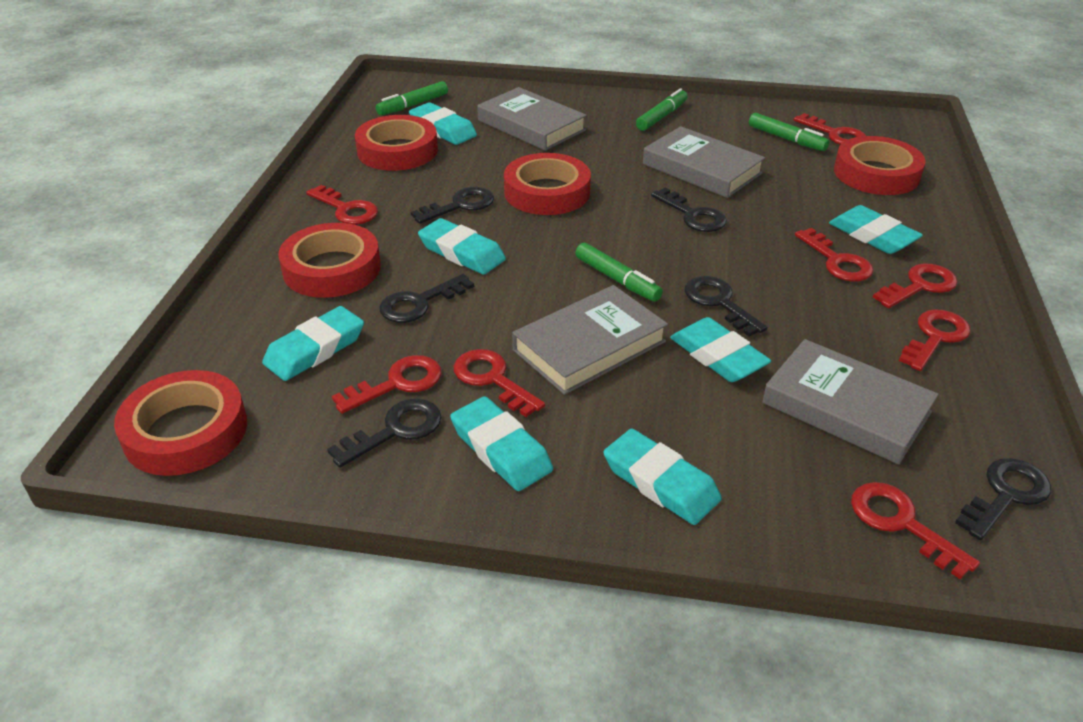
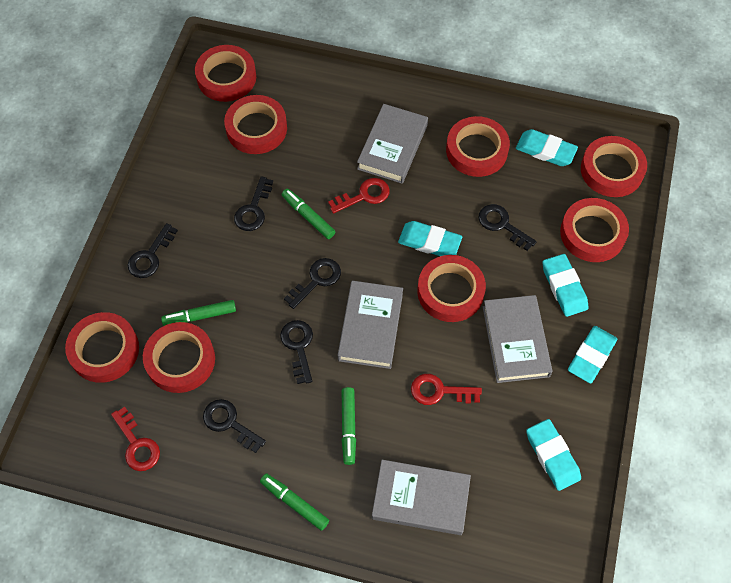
red key: 8 -> 3
red tape: 5 -> 8
turquoise eraser: 7 -> 5

